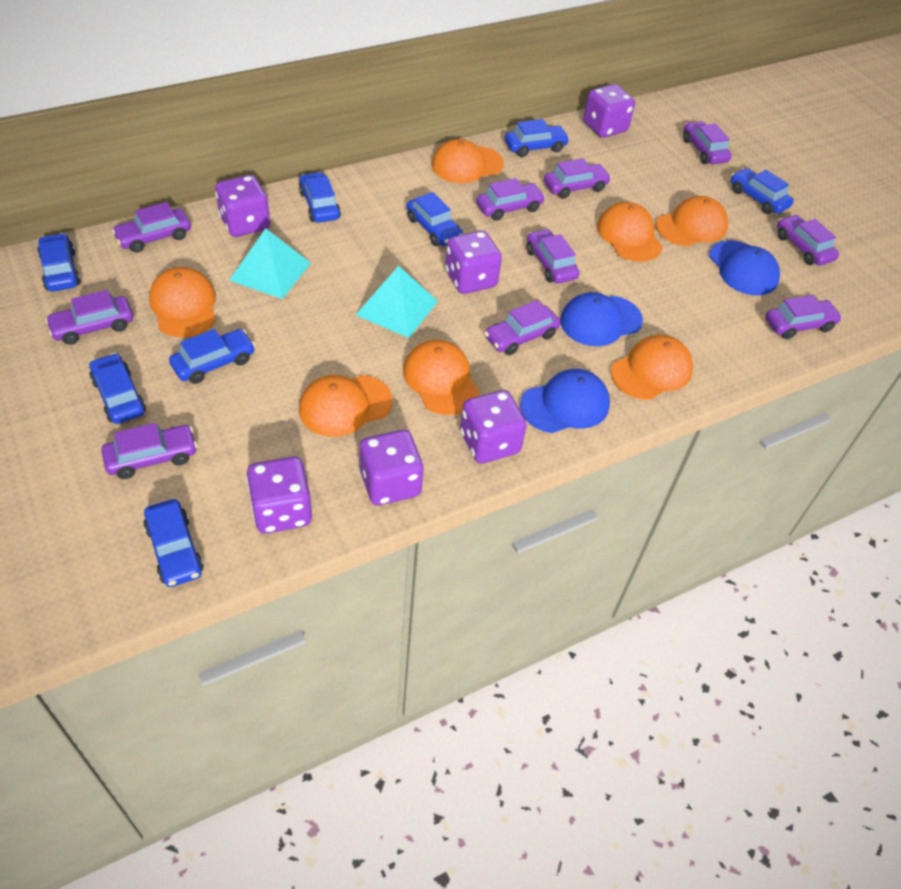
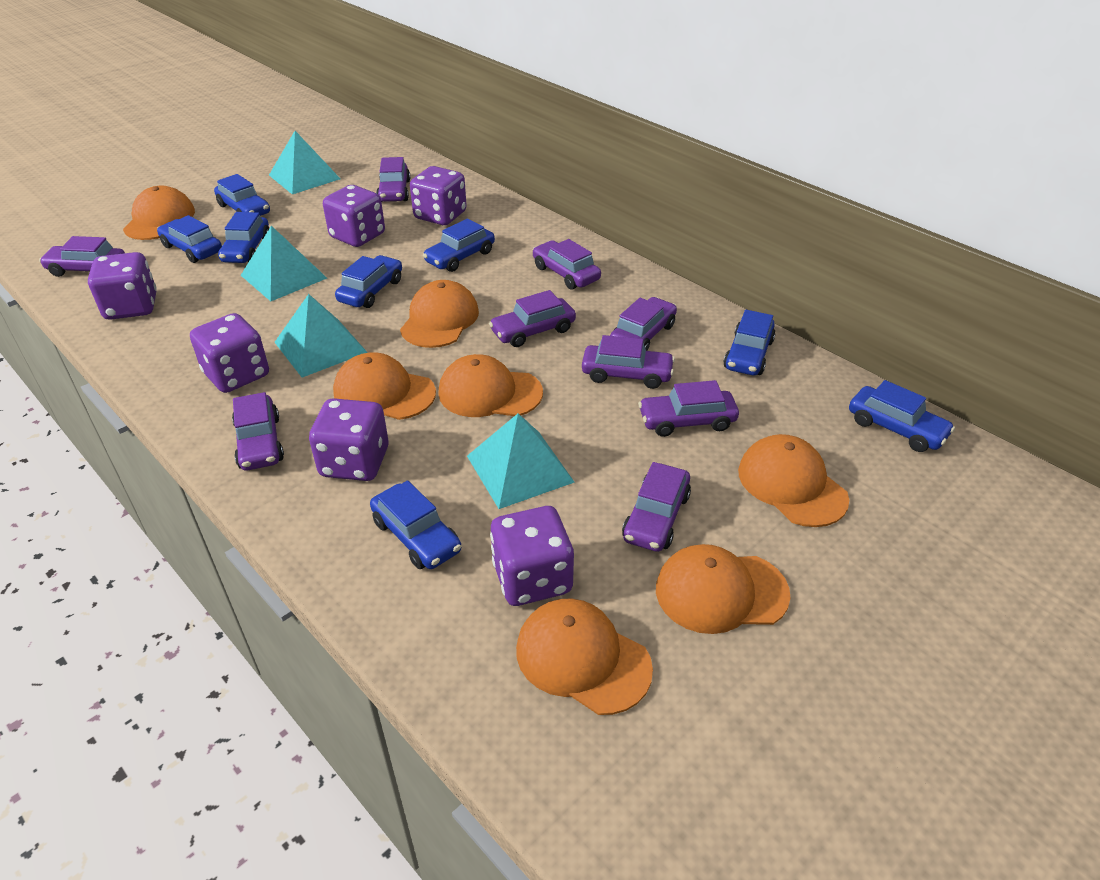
blue cap: 3 -> 0
purple car: 10 -> 9
turquoise pyramid: 2 -> 4

